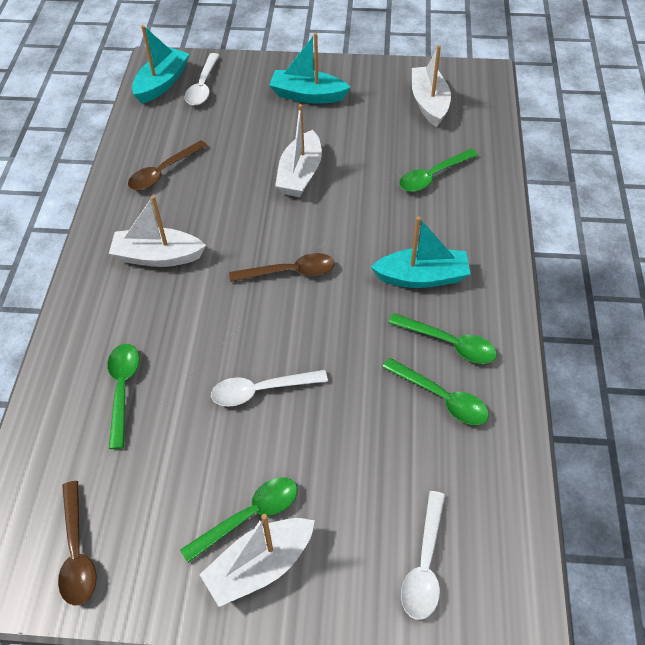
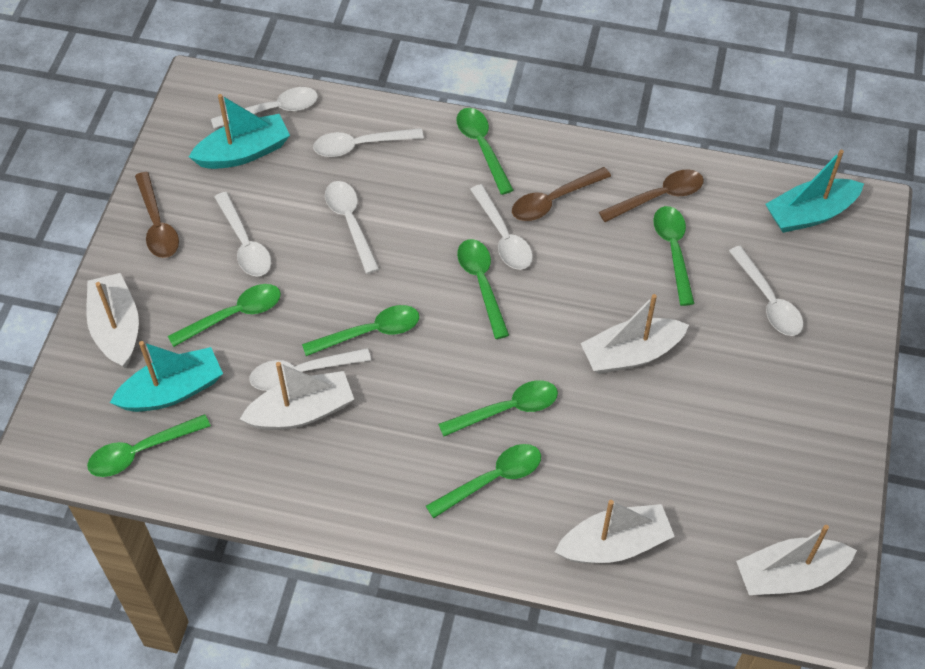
green spoon: 5 -> 8
white boat: 4 -> 5
white spoon: 3 -> 7

